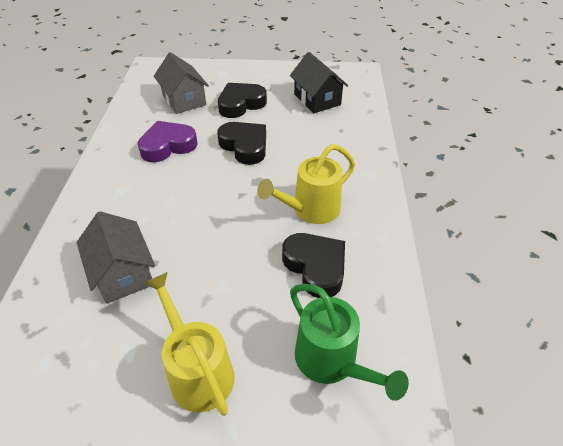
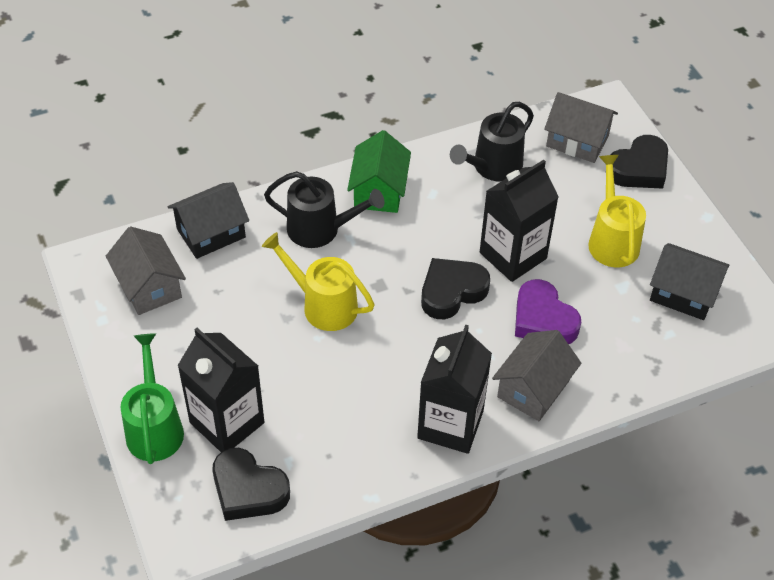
black carton: 0 -> 3
black house: 1 -> 2
black watering can: 0 -> 2
green house: 0 -> 1
grey house: 2 -> 3

